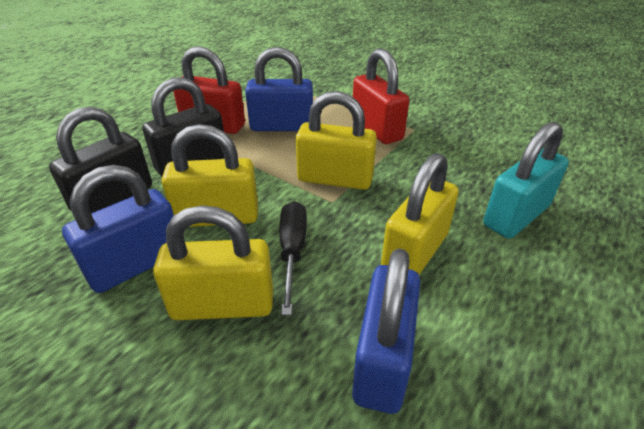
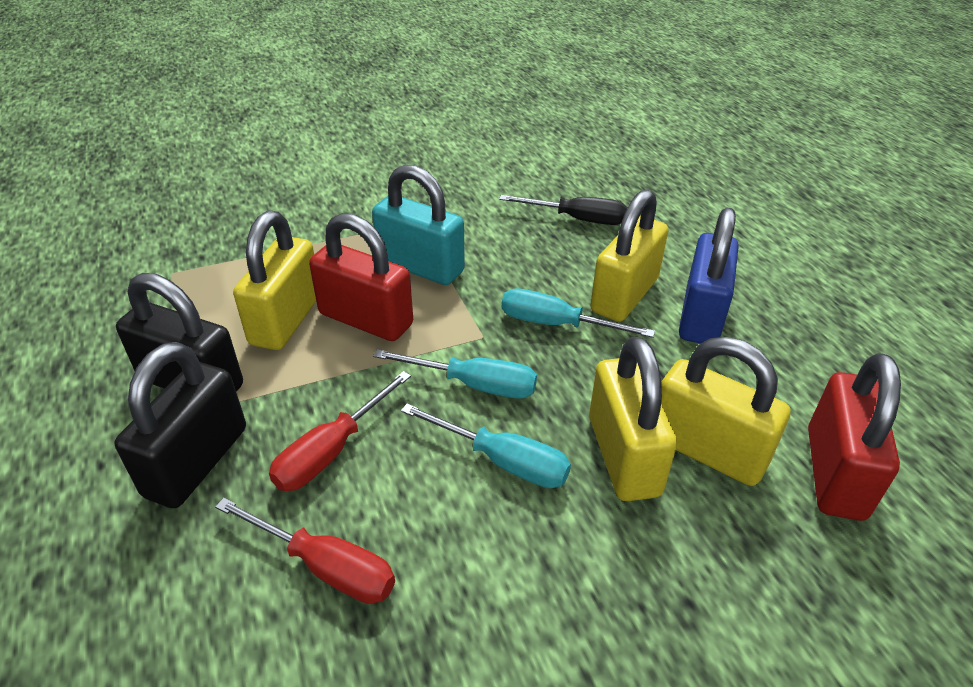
blue padlock: 3 -> 1
red screwdriver: 0 -> 2
turquoise screwdriver: 0 -> 3

